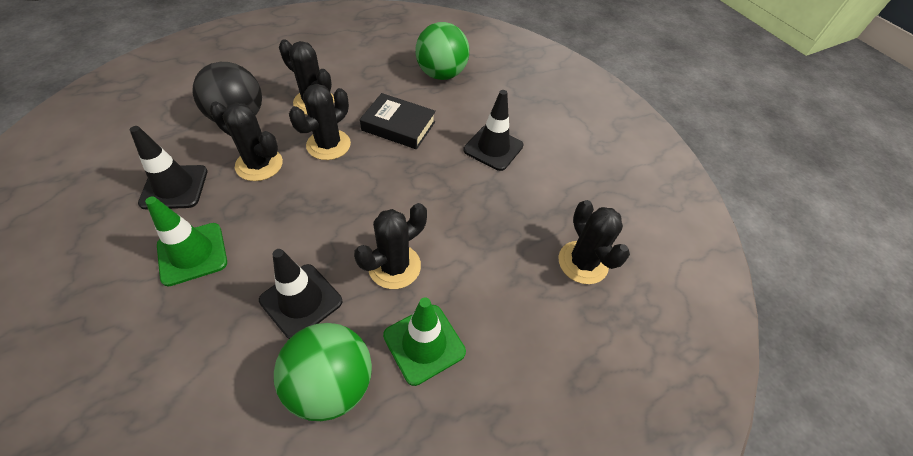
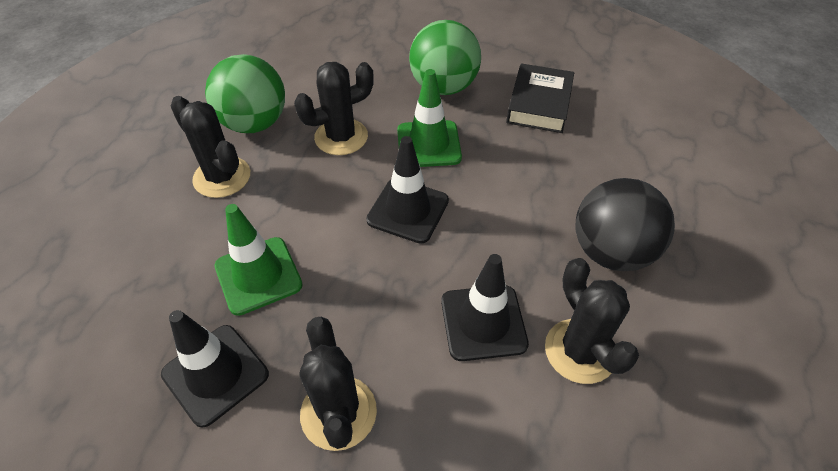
black cactus: 5 -> 4

